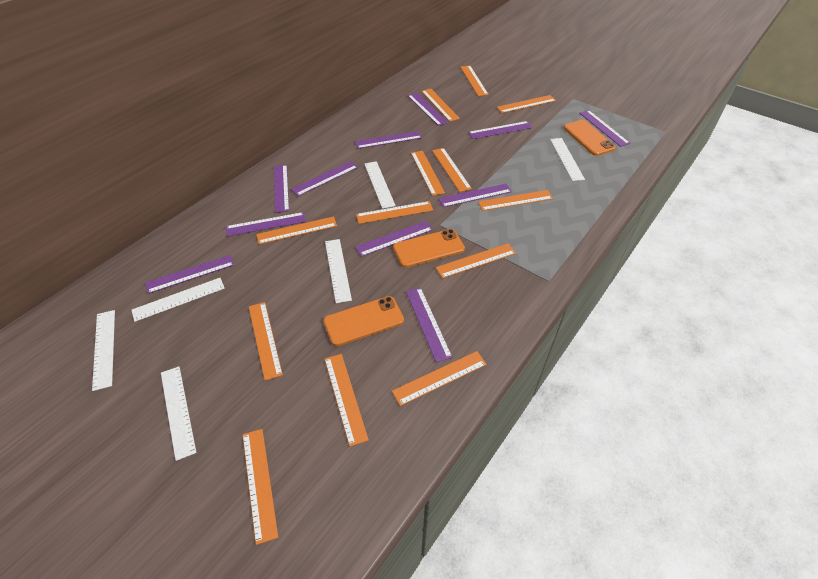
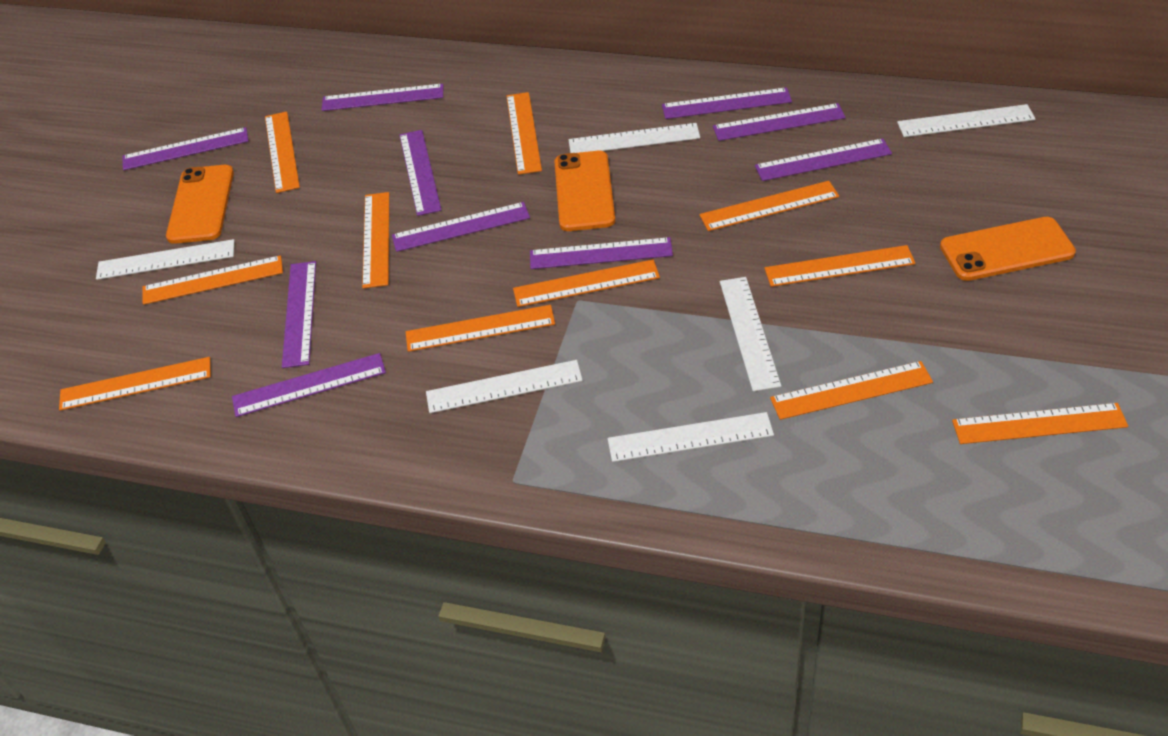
orange ruler: 13 -> 11
purple ruler: 11 -> 10

